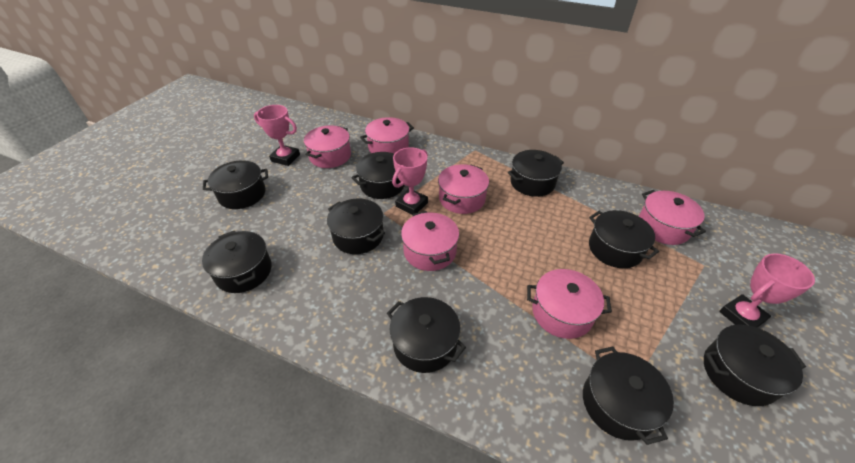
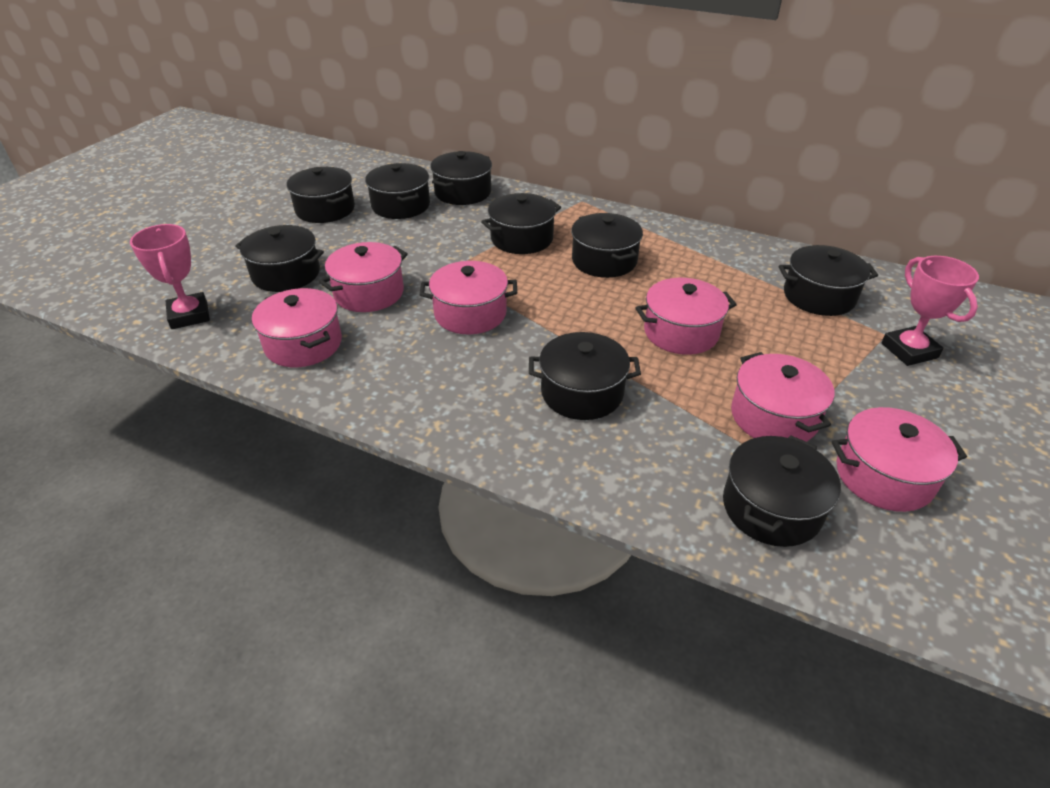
pink trophy: 3 -> 2

